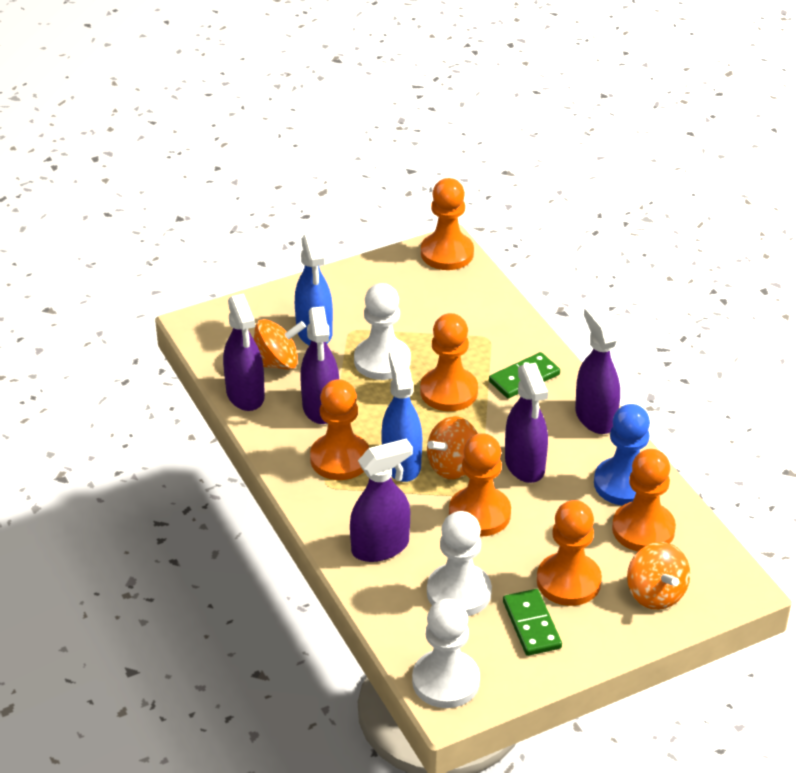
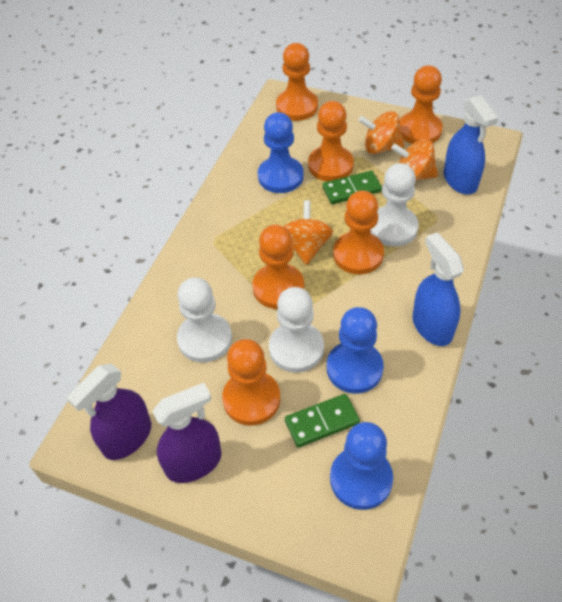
blue pawn: 1 -> 3
purple spray bottle: 5 -> 2

